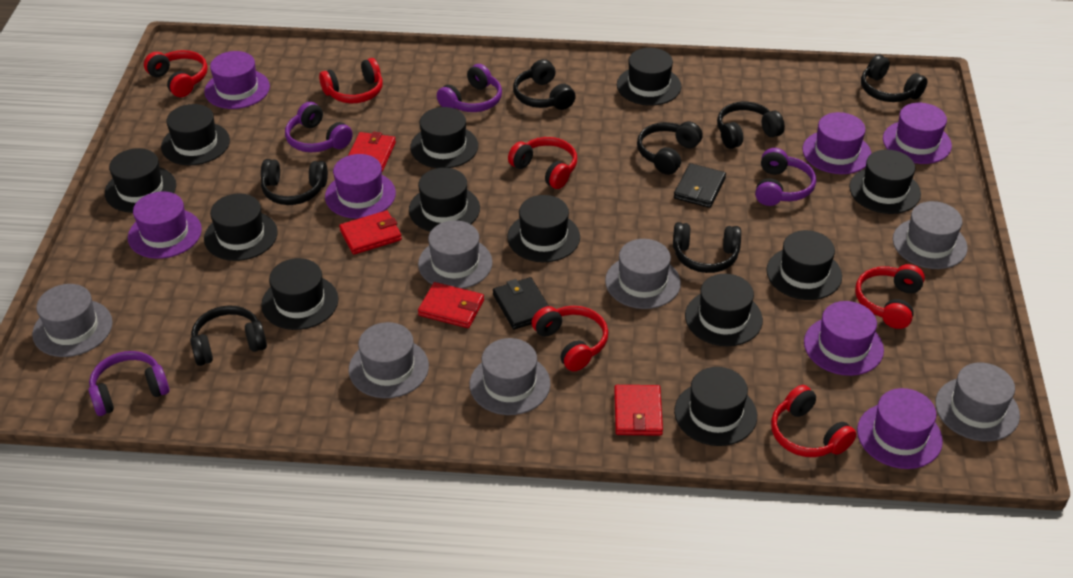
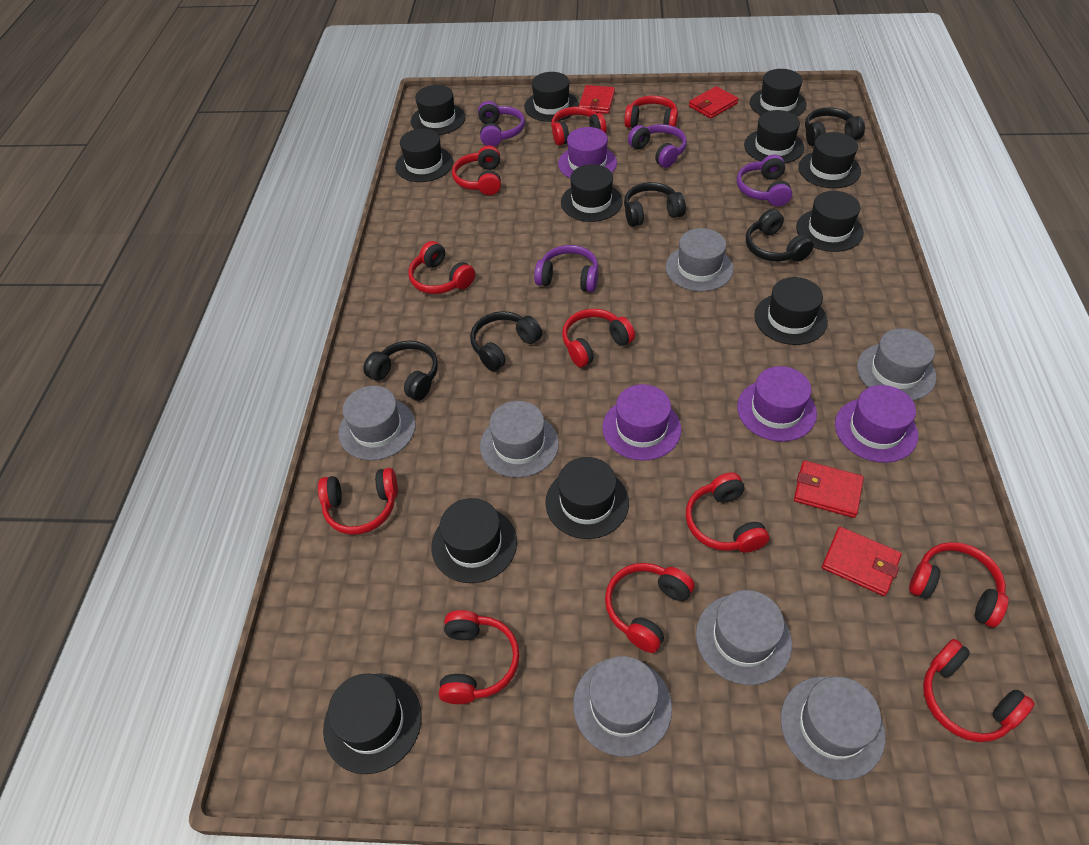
black headphones: 7 -> 5
black wallet: 2 -> 0
purple hat: 7 -> 4
red headphones: 6 -> 11

